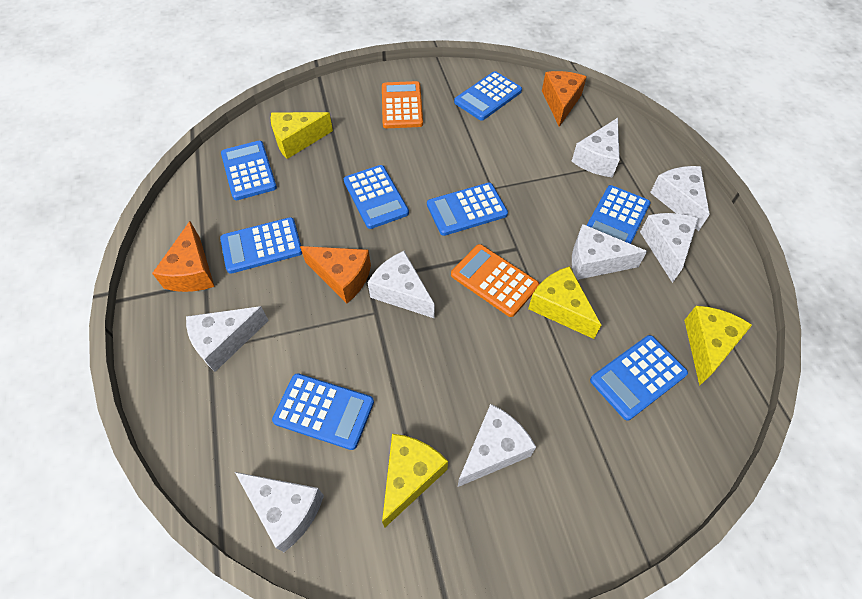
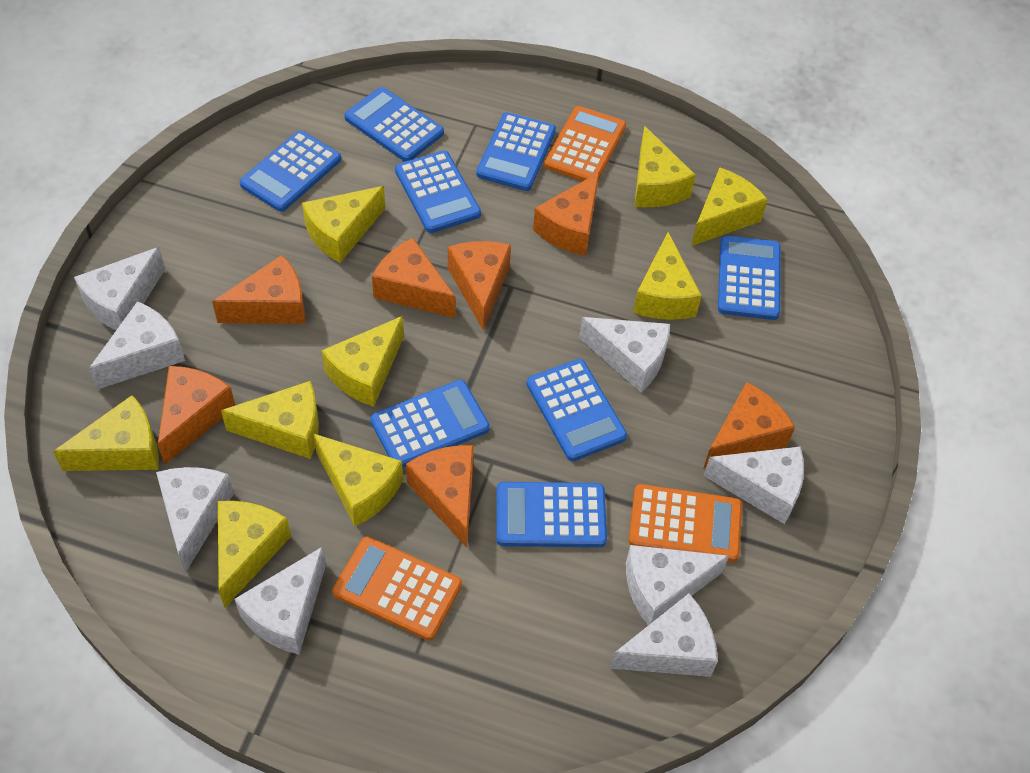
orange calculator: 2 -> 3
orange cheese: 3 -> 7
yellow cheese: 4 -> 9

